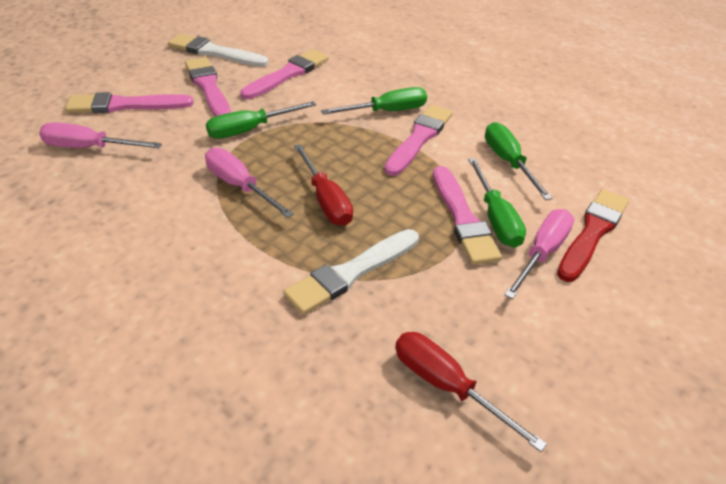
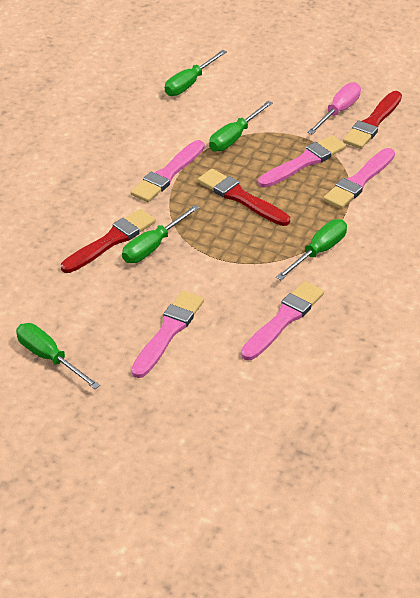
green screwdriver: 4 -> 5
pink screwdriver: 3 -> 1
red brush: 1 -> 3
red screwdriver: 2 -> 0
white brush: 2 -> 0

